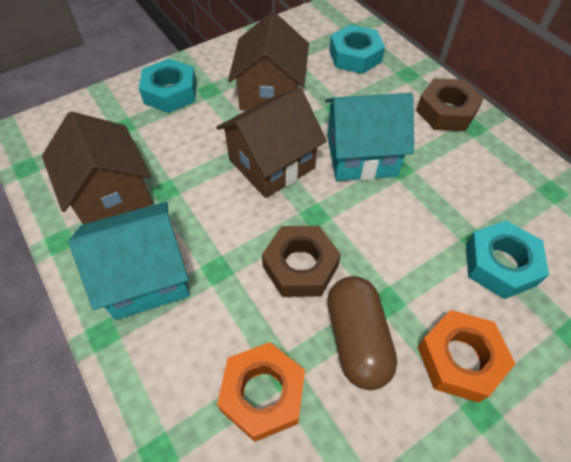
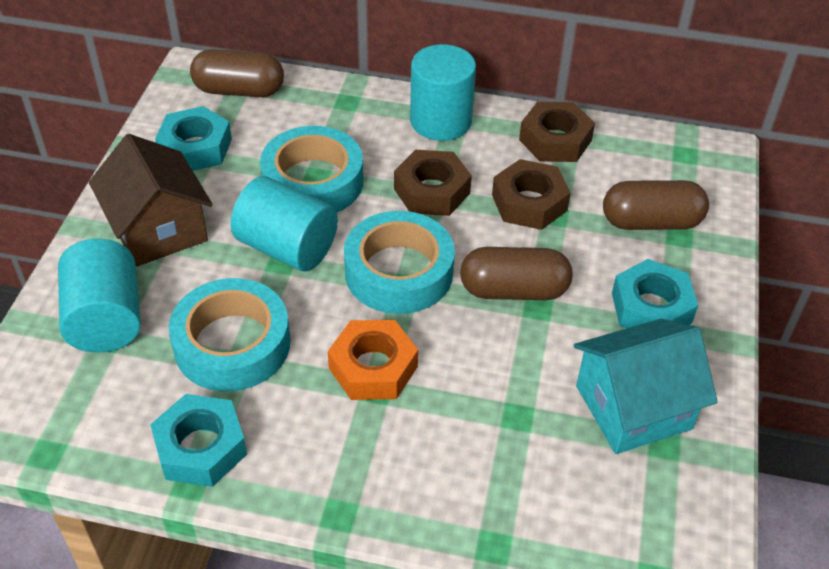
brown capsule: 1 -> 3
brown house: 3 -> 1
brown nut: 2 -> 3
orange nut: 2 -> 1
turquoise cylinder: 0 -> 3
turquoise house: 2 -> 1
turquoise tape: 0 -> 3

